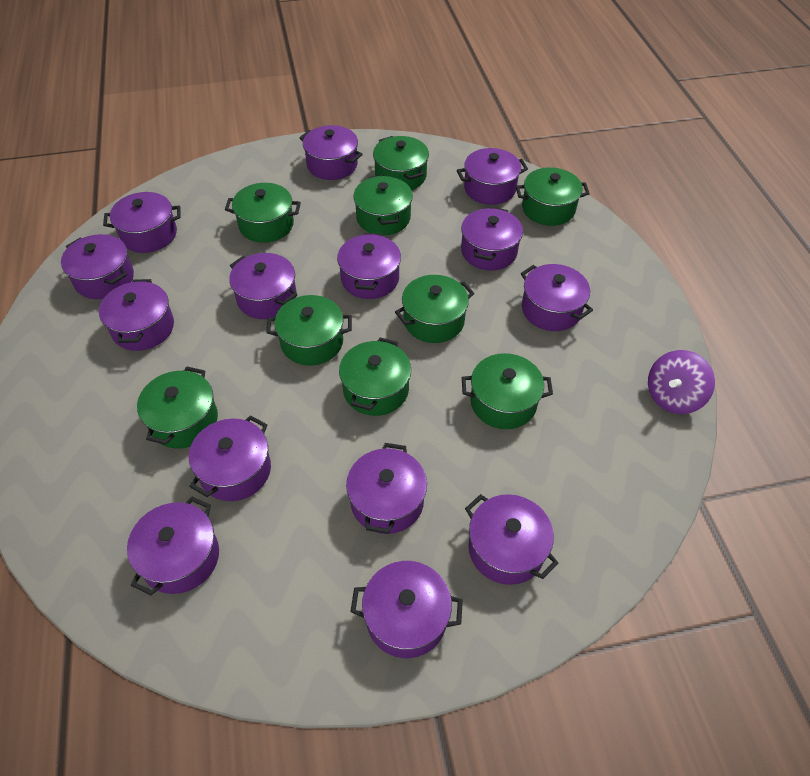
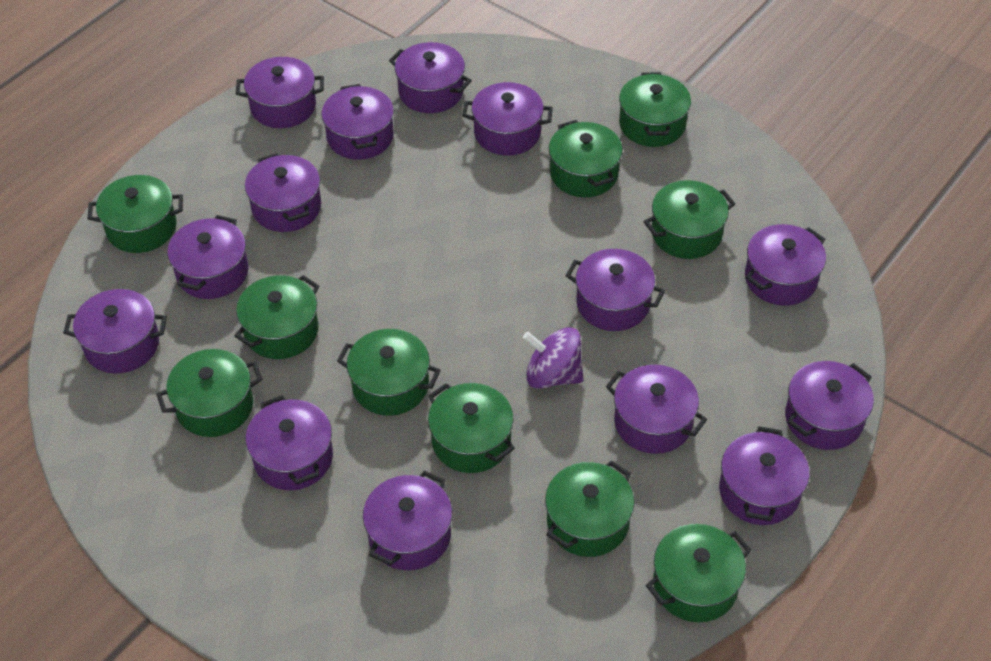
green pot: 9 -> 10

